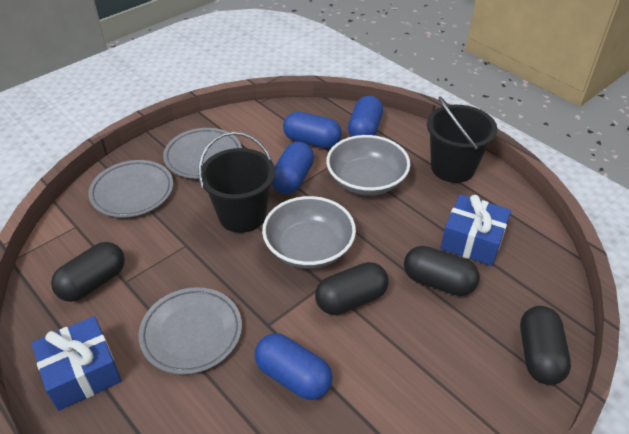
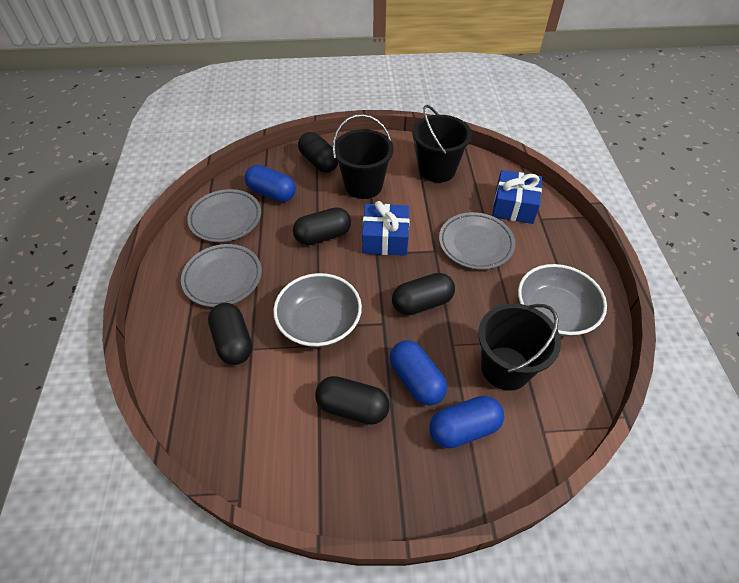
black bucket: 2 -> 3
black capsule: 4 -> 5
blue capsule: 4 -> 3

